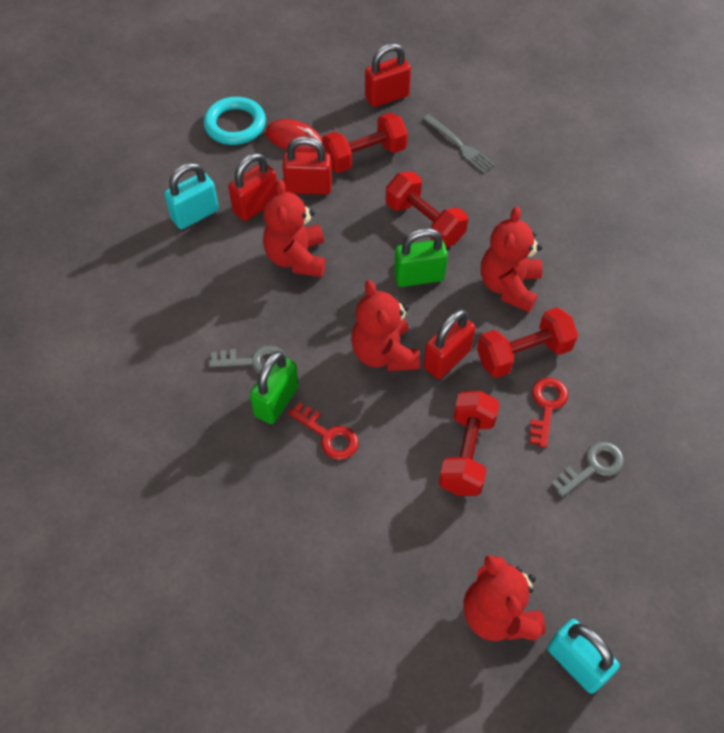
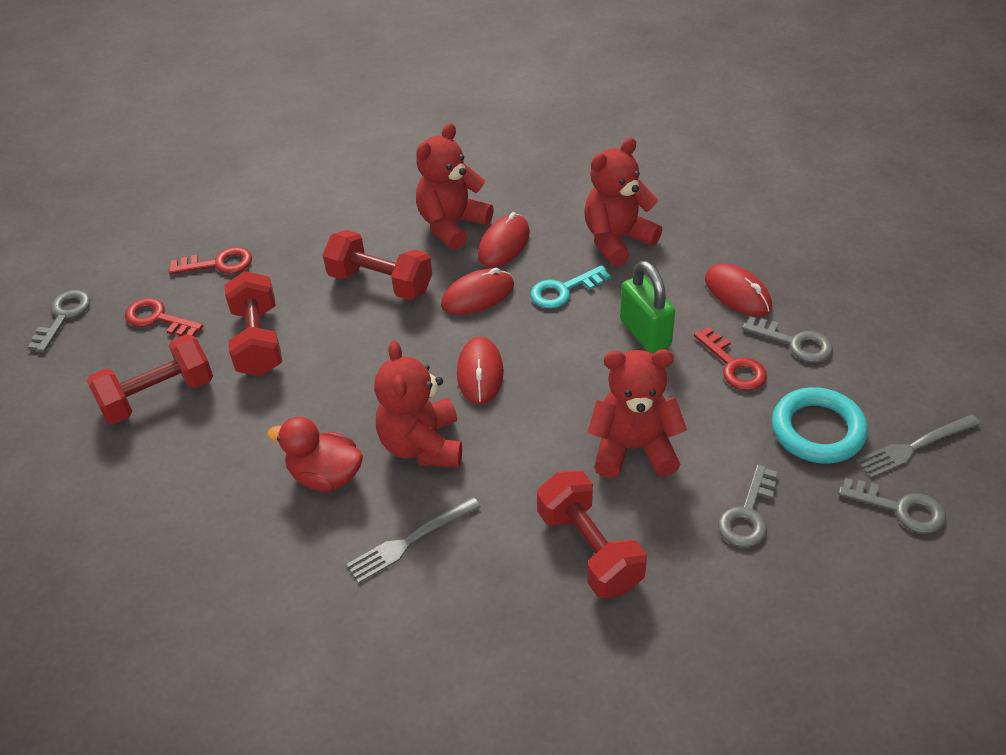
green padlock: 2 -> 1
grey fork: 1 -> 2
grey key: 2 -> 4
red duck: 0 -> 1
red key: 2 -> 3
red mouse: 1 -> 4
red padlock: 4 -> 0
turquoise key: 0 -> 1
turquoise padlock: 2 -> 0

